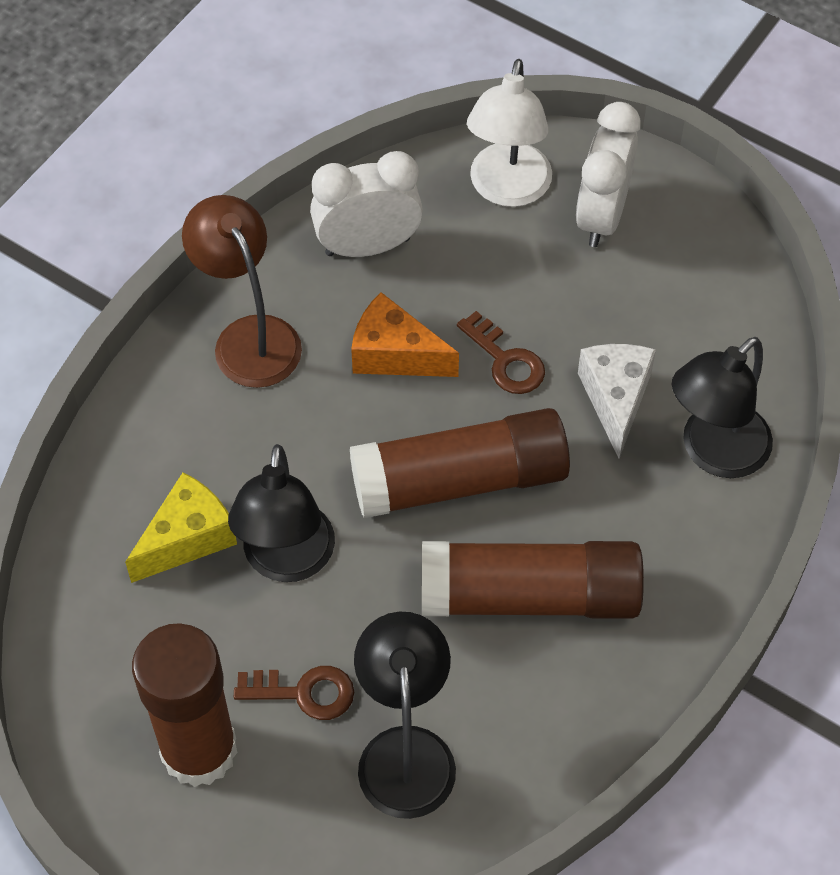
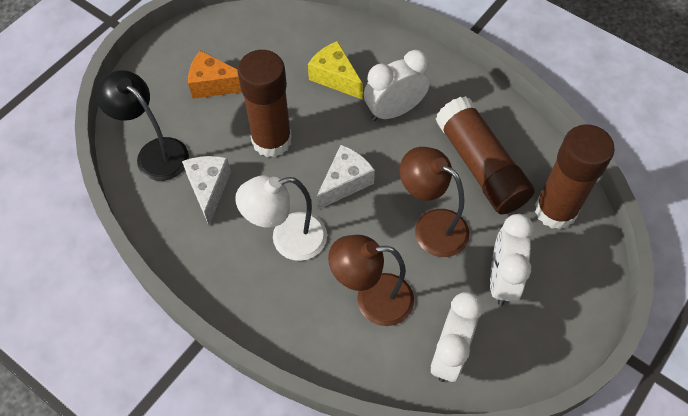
black lamp: 3 -> 1
brown key: 2 -> 0
brown lamp: 1 -> 2
white cheese: 1 -> 2
white clock: 2 -> 3

